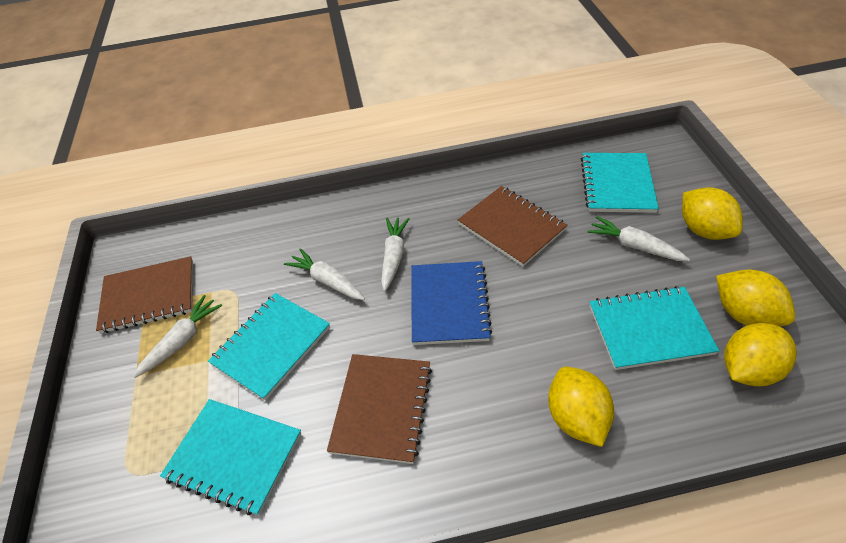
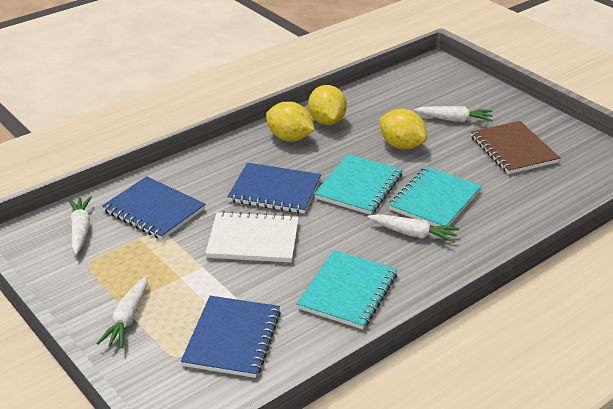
blue notebook: 1 -> 3
brown notebook: 3 -> 1
turquoise notebook: 4 -> 3
white notebook: 0 -> 1
yellow lemon: 4 -> 3

